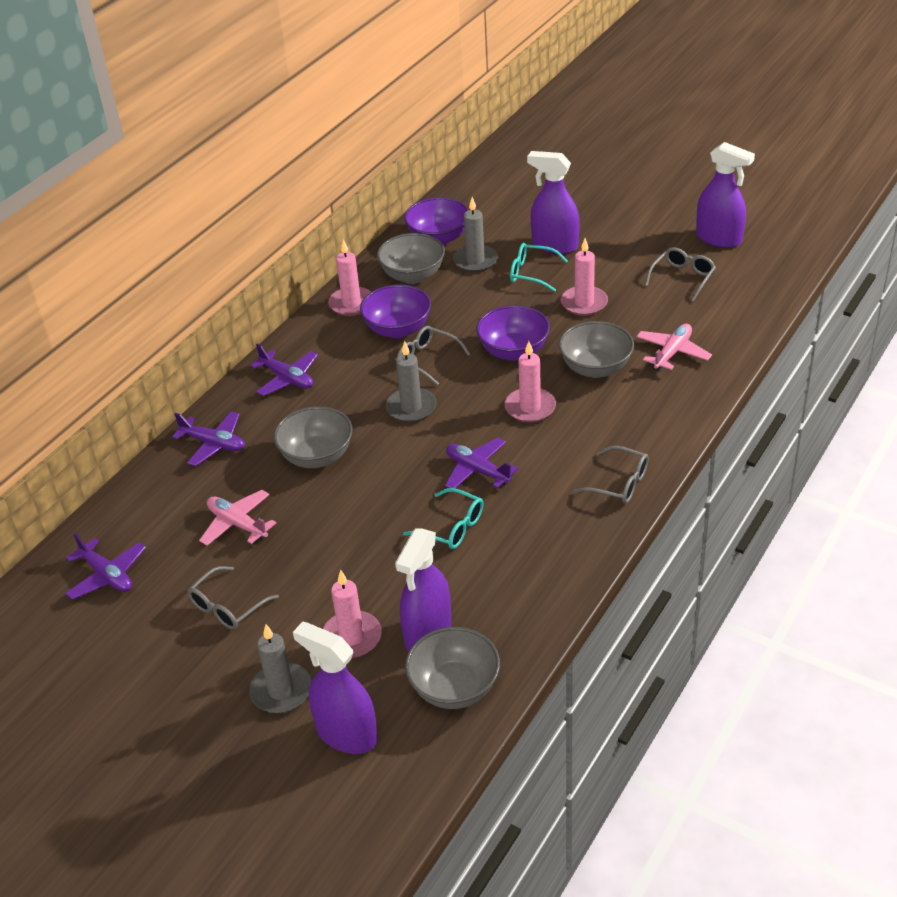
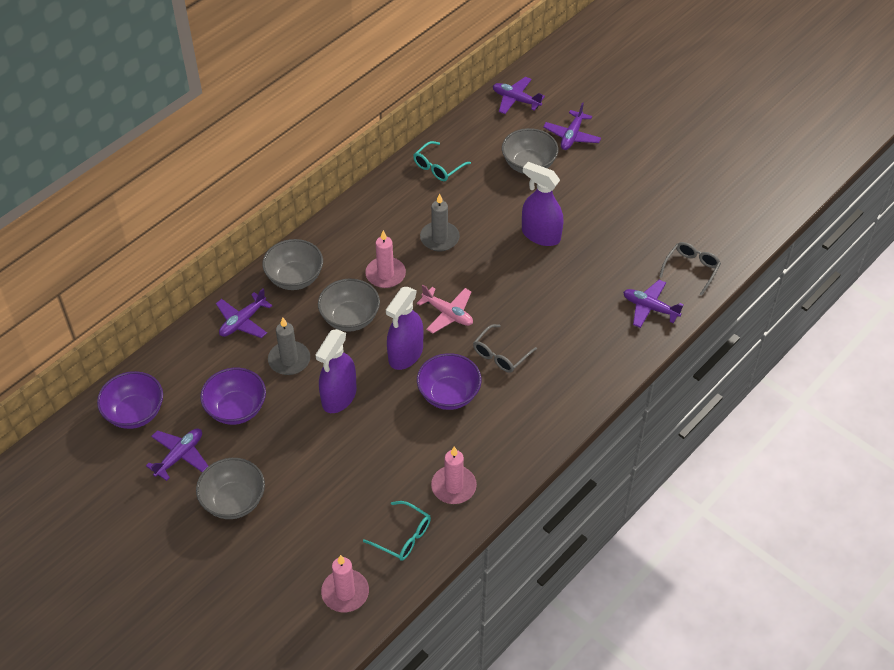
grey candle: 3 -> 2
grey glasses: 4 -> 2
pink candle: 4 -> 3
pink plane: 2 -> 1
purple plane: 4 -> 5
purple spray bottle: 4 -> 3

